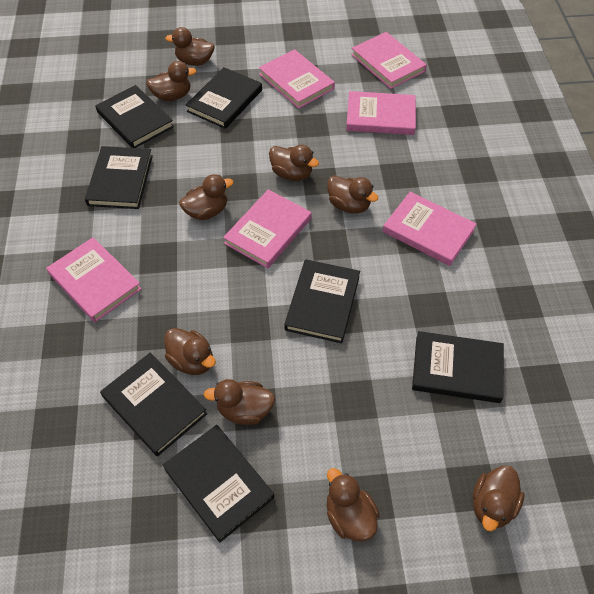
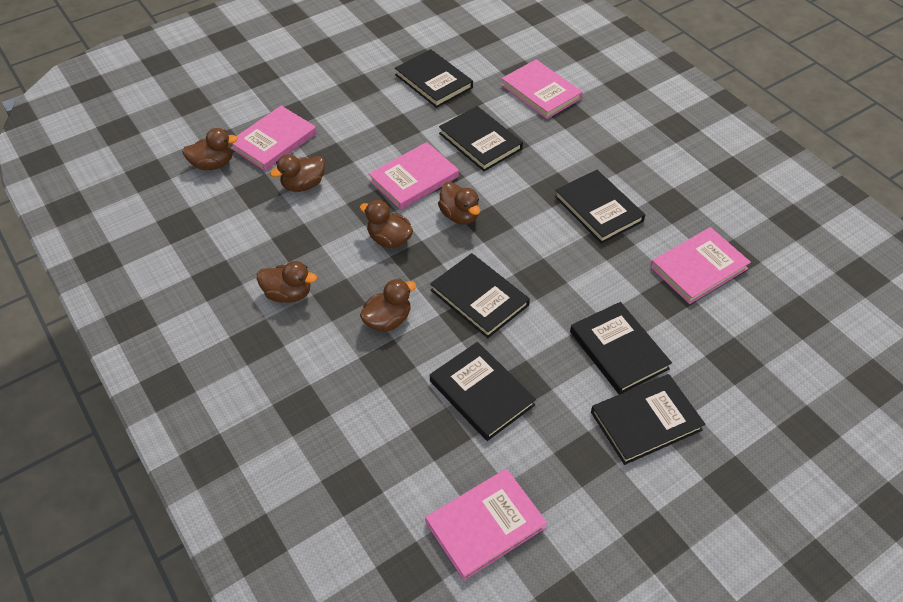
brown duck: 9 -> 6
pink book: 6 -> 5

